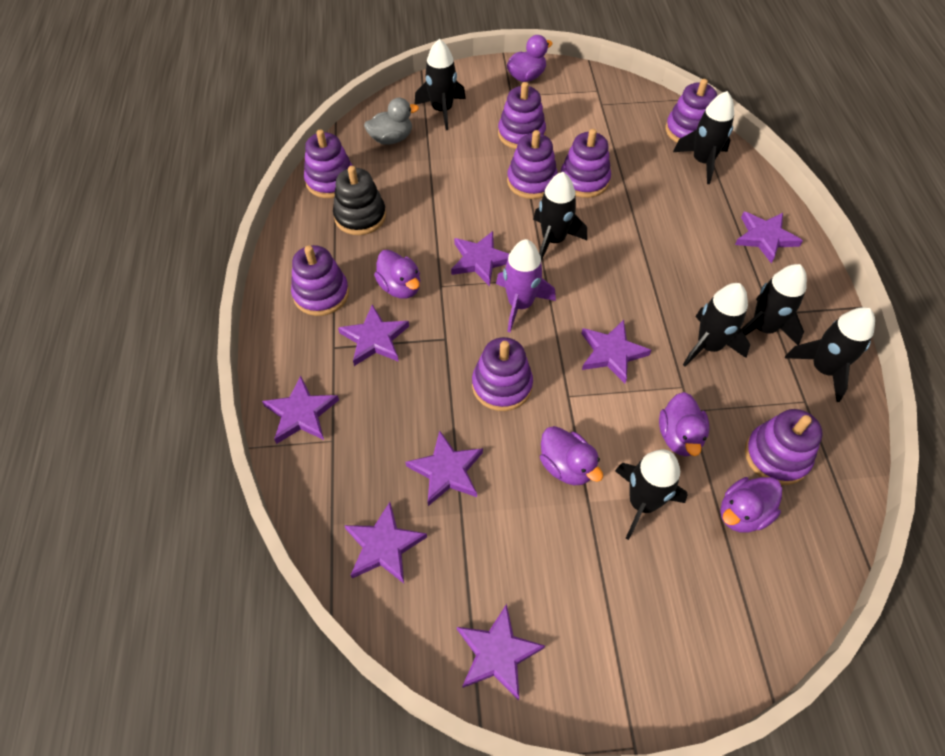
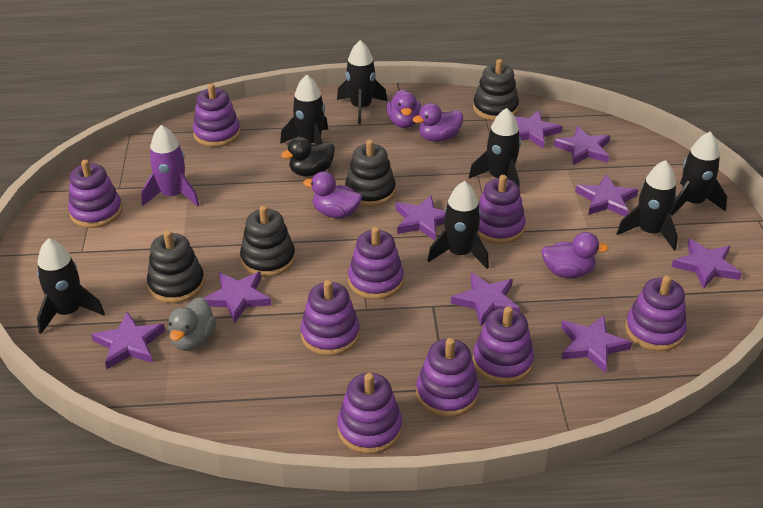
black duck: 0 -> 1
black stacking toy: 1 -> 4
purple duck: 5 -> 4
purple stacking toy: 8 -> 9
purple star: 8 -> 9

